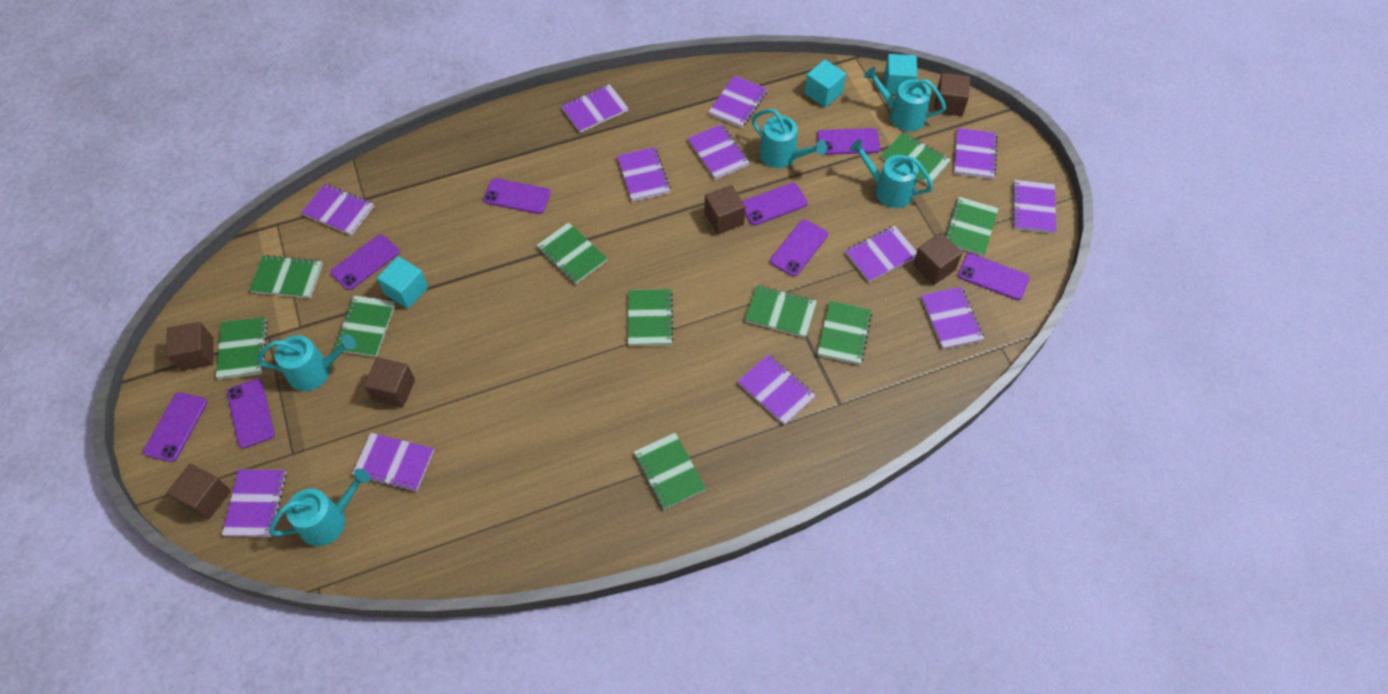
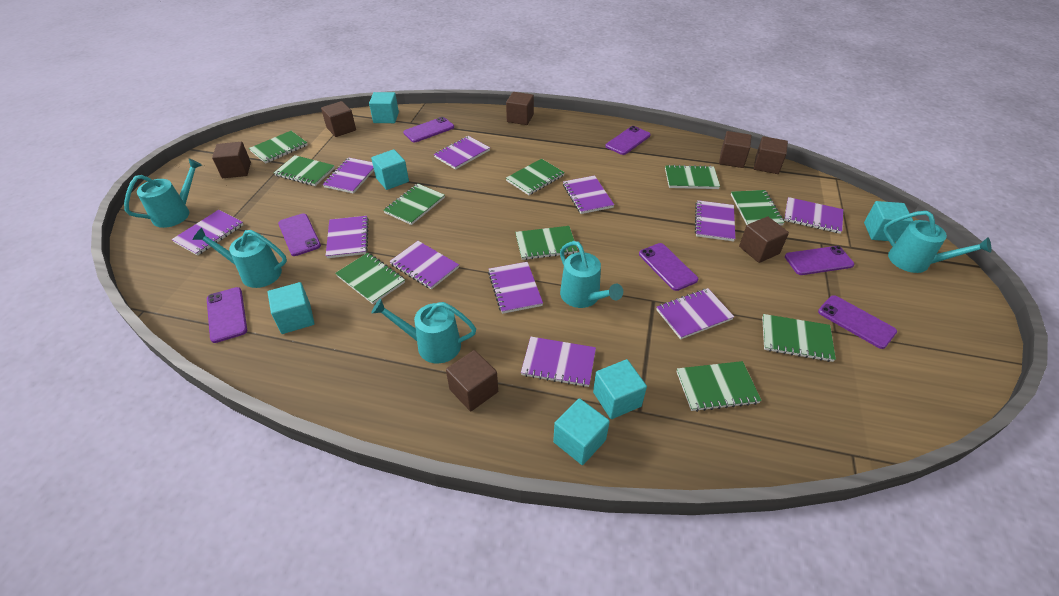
brown cube: 6 -> 7
purple notebook: 12 -> 11
purple phone: 8 -> 7
turquoise cube: 3 -> 6

